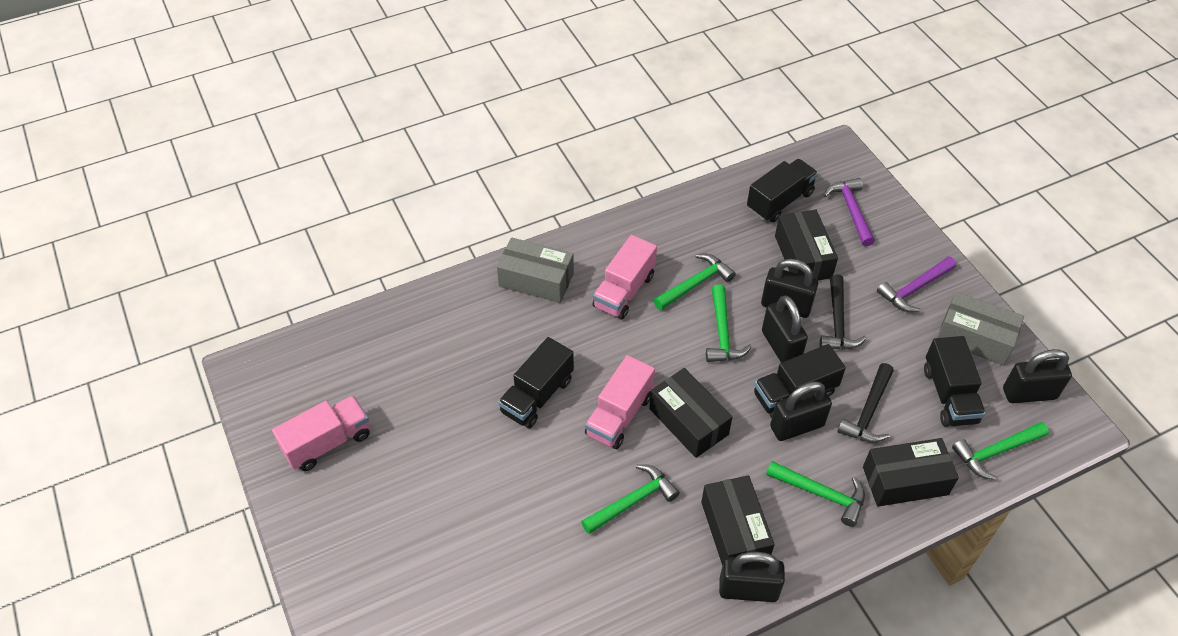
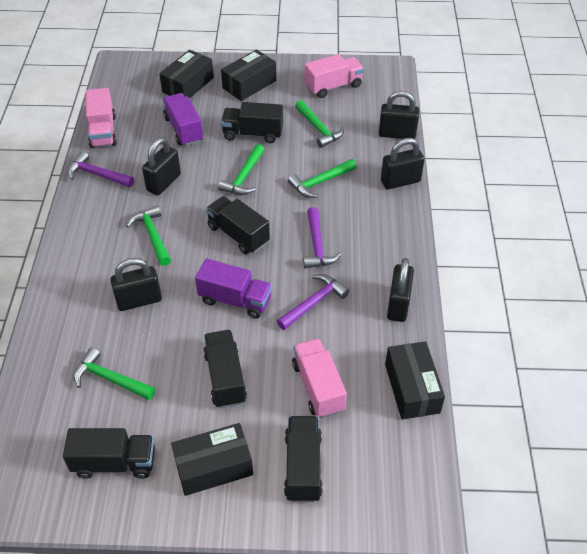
black hammer: 2 -> 0
black truck: 4 -> 5
grey box: 2 -> 0
purple hammer: 2 -> 3
purple truck: 0 -> 2

